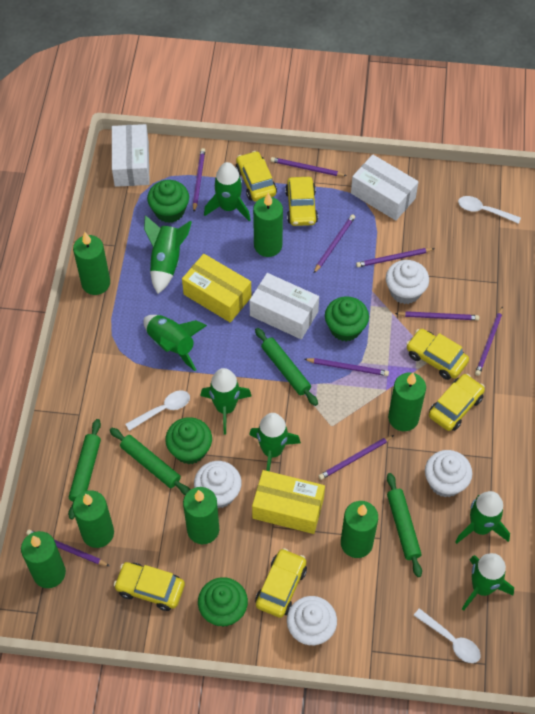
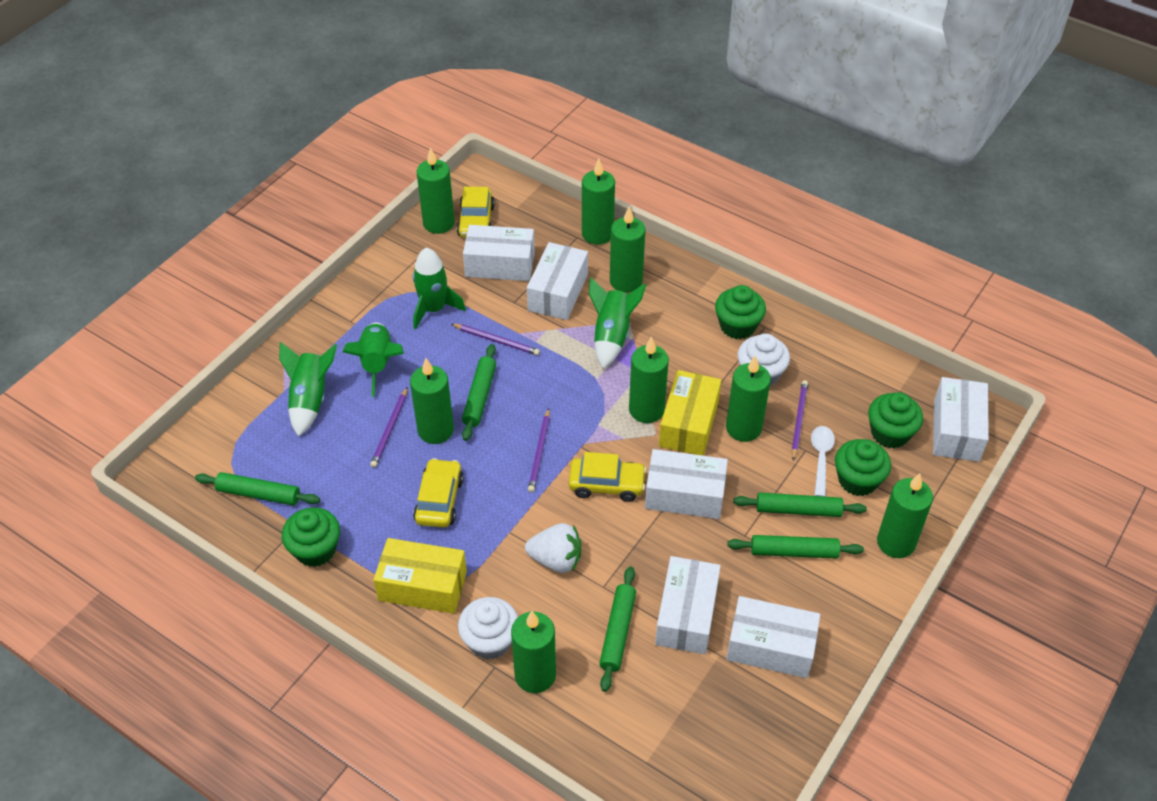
green candle: 7 -> 8
green rocket: 7 -> 4
green rolling pin: 4 -> 5
purple pencil: 9 -> 4
white box: 3 -> 6
white cupcake: 4 -> 2
white spoon: 3 -> 1
white strawberry: 0 -> 1
yellow car: 6 -> 3

